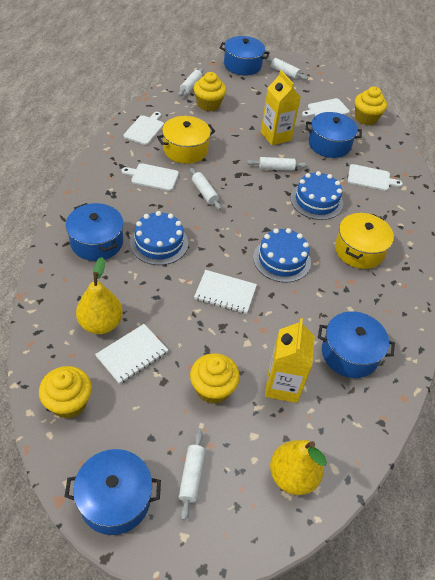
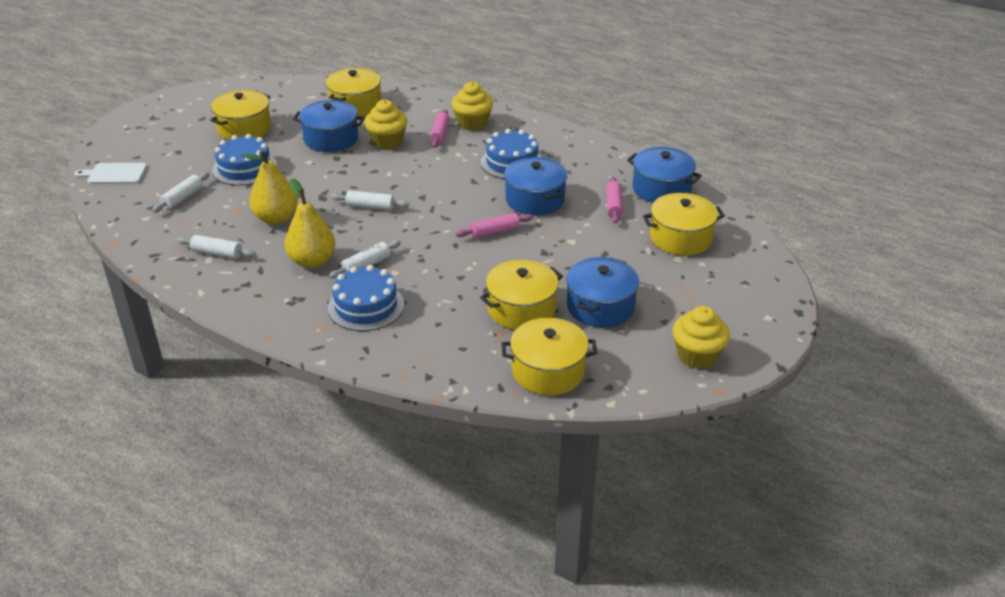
blue pot: 5 -> 4
pink rolling pin: 0 -> 3
white cutting board: 4 -> 1
white notebook: 2 -> 0
white rolling pin: 5 -> 4
yellow carton: 2 -> 0
yellow cupcake: 4 -> 3
yellow pot: 2 -> 5

